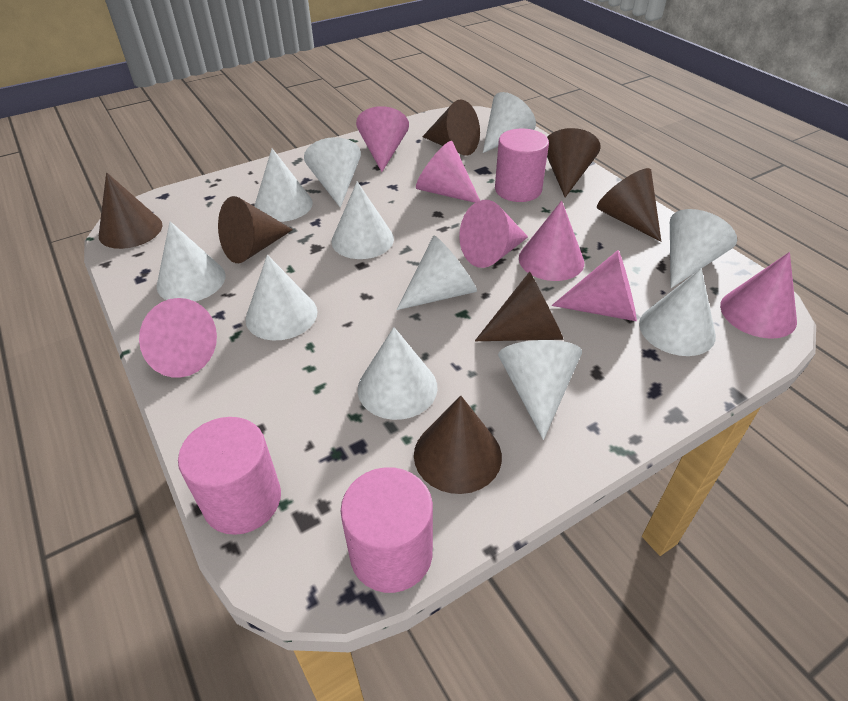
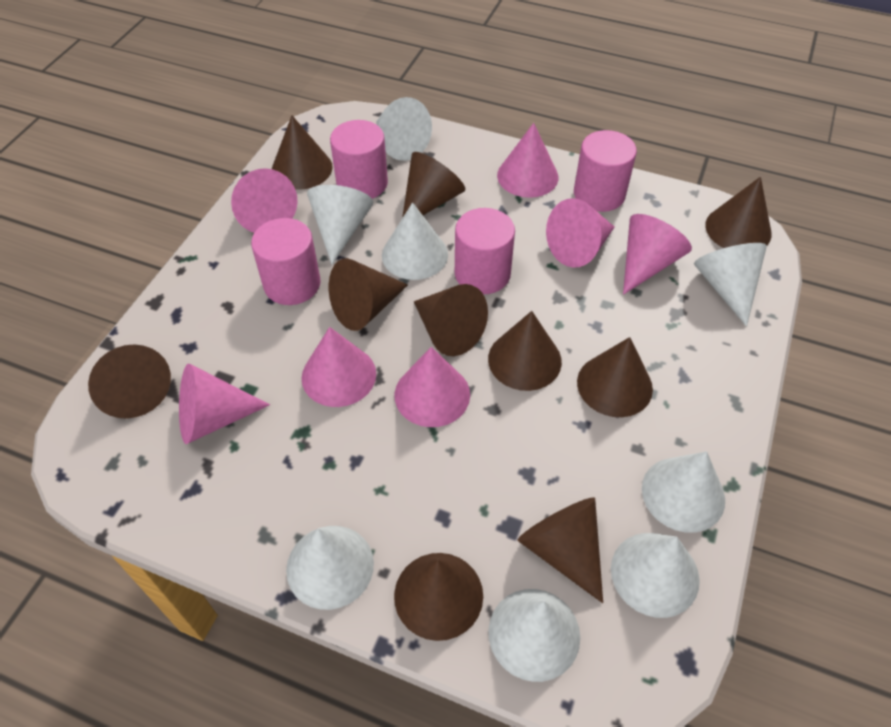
brown cone: 7 -> 10
pink cylinder: 3 -> 4
white cone: 11 -> 8

